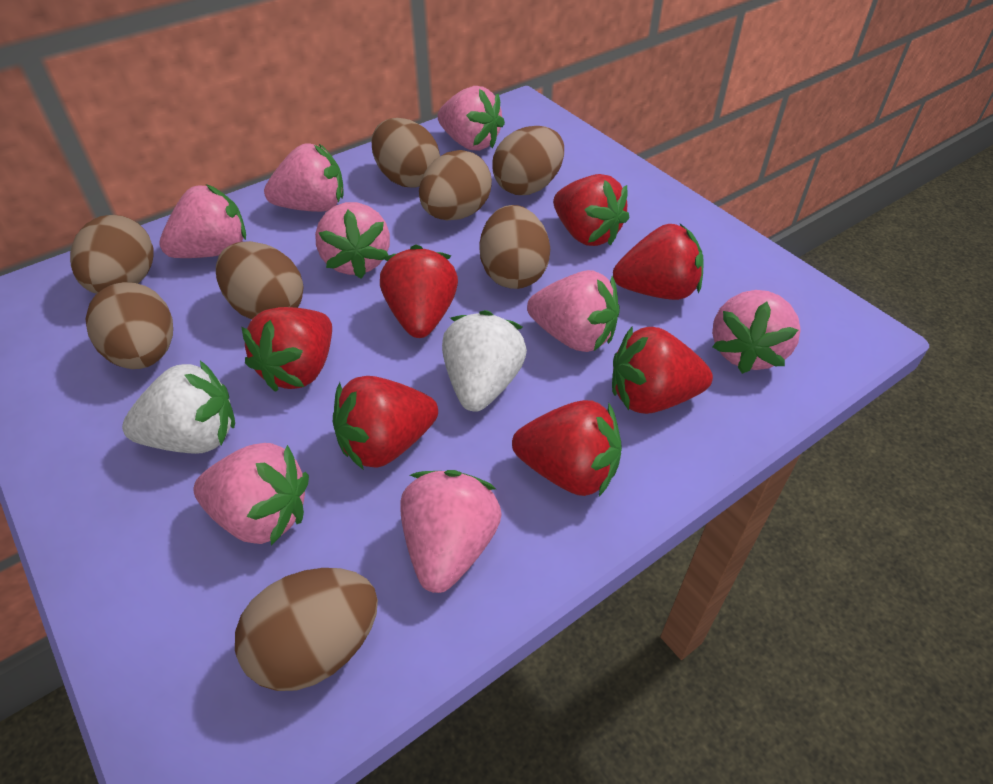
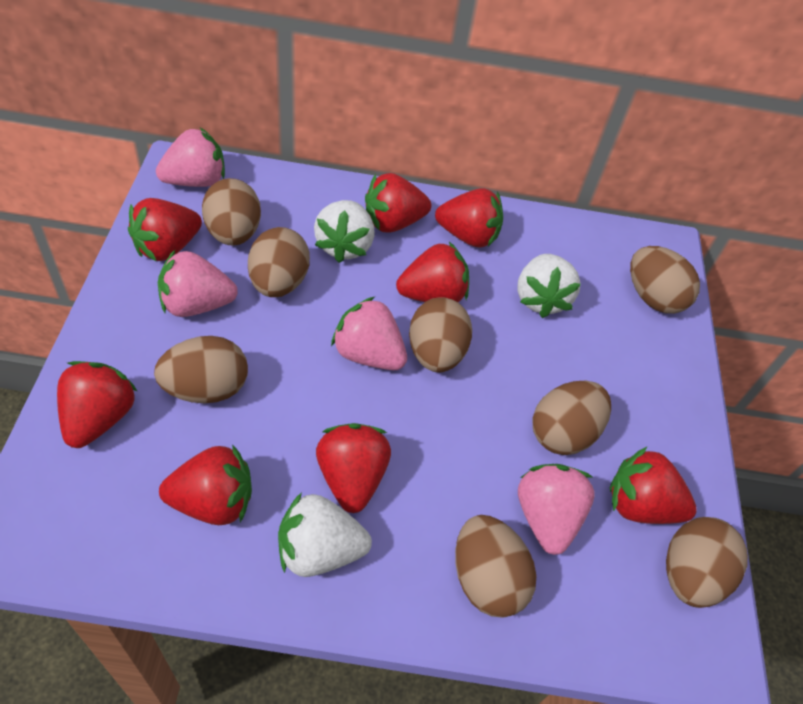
pink strawberry: 8 -> 4
red strawberry: 7 -> 8
white strawberry: 2 -> 3

